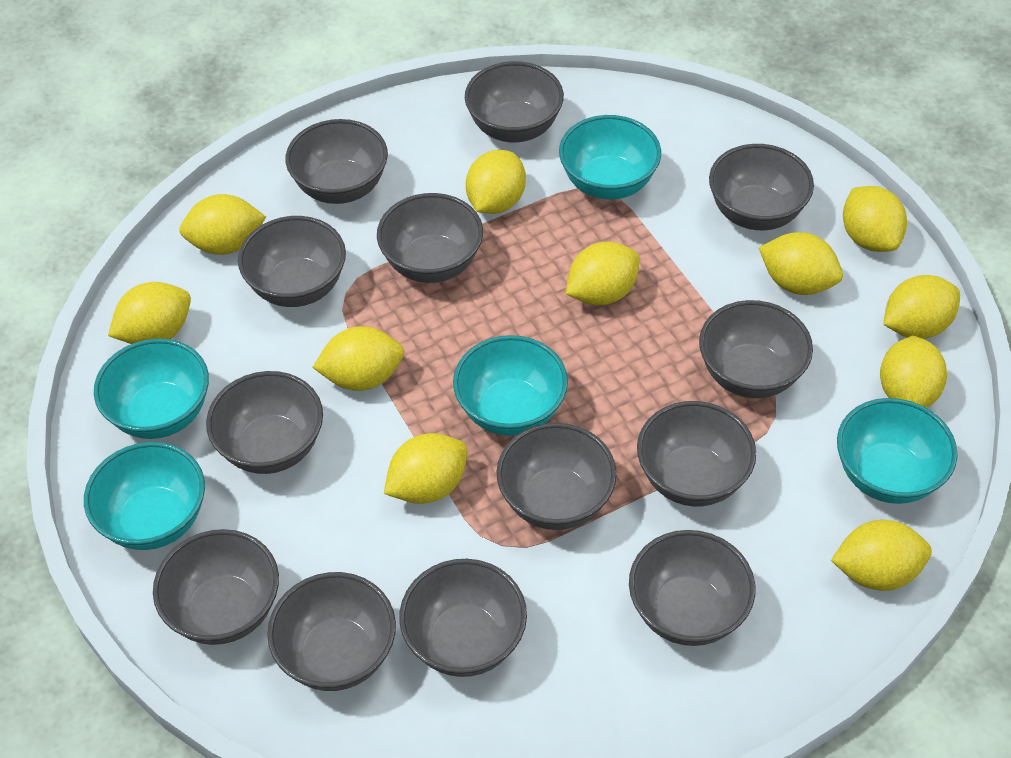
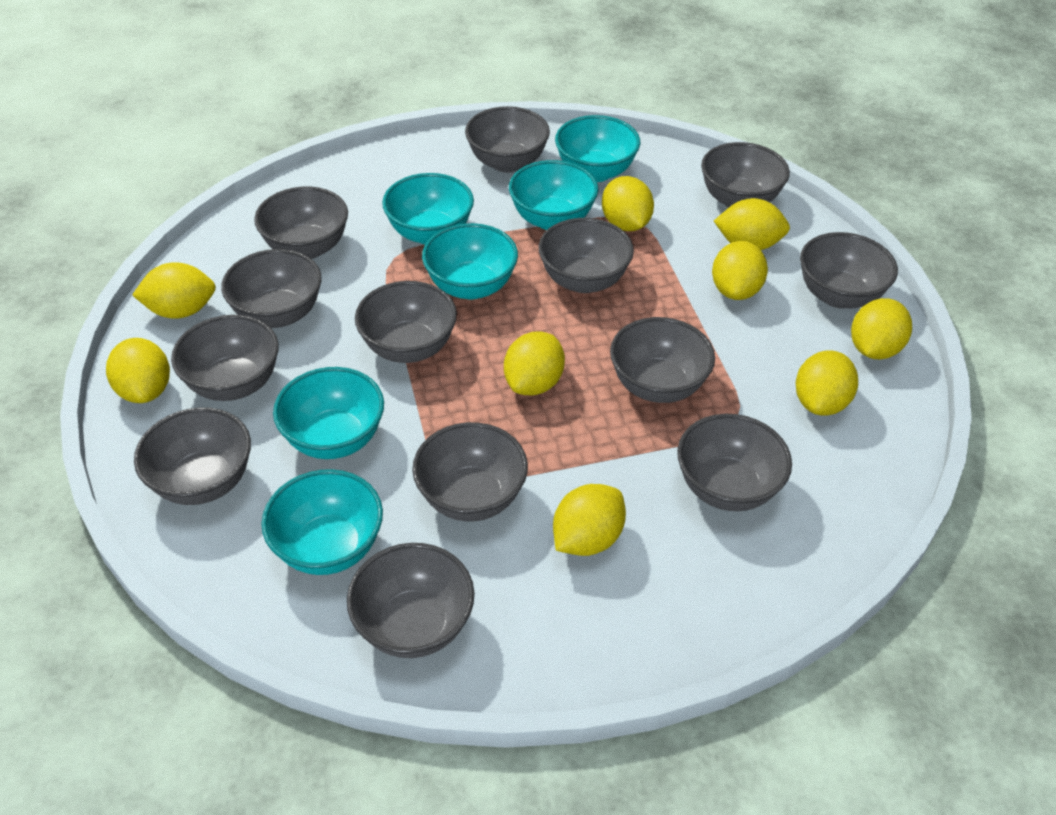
turquoise bowl: 5 -> 6
yellow lemon: 11 -> 9

